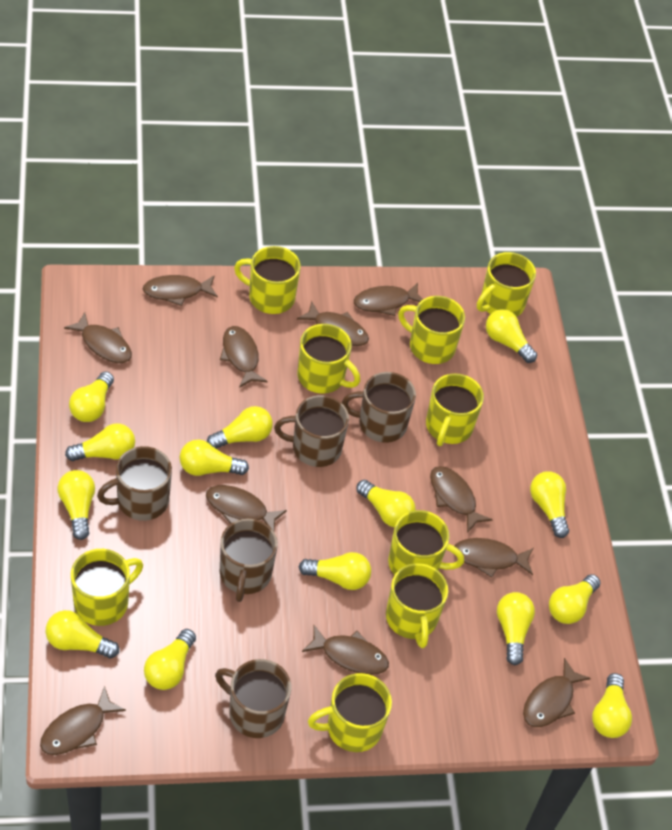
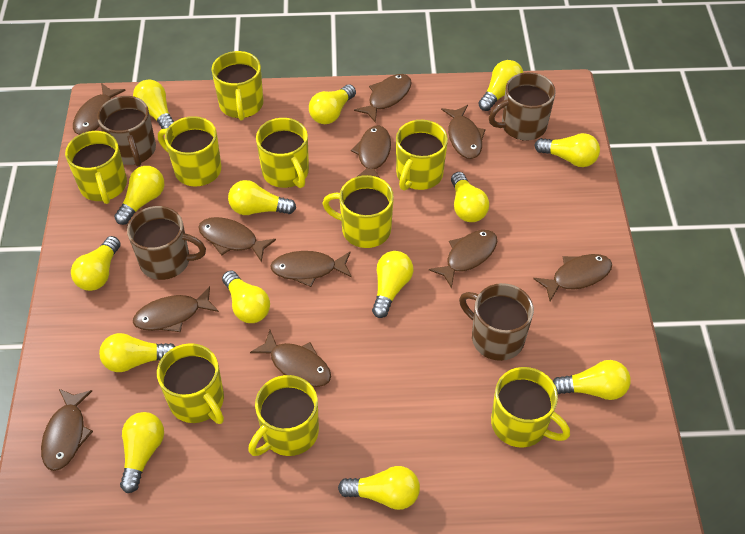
brown mug: 5 -> 4

